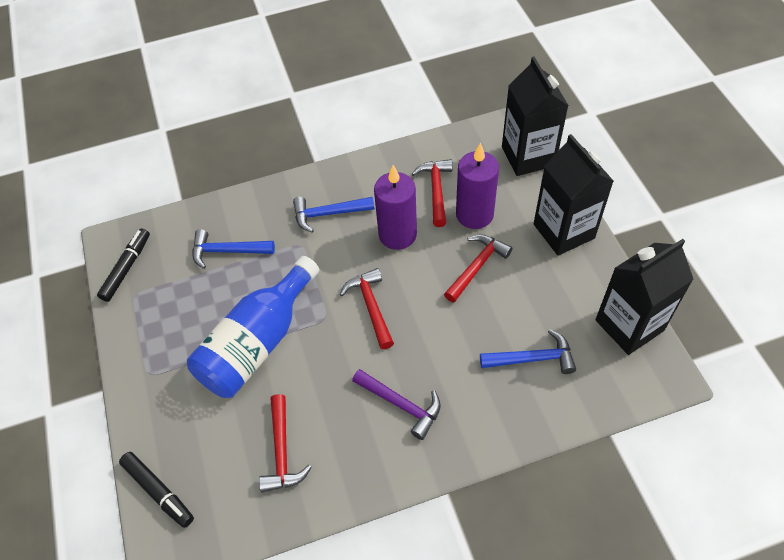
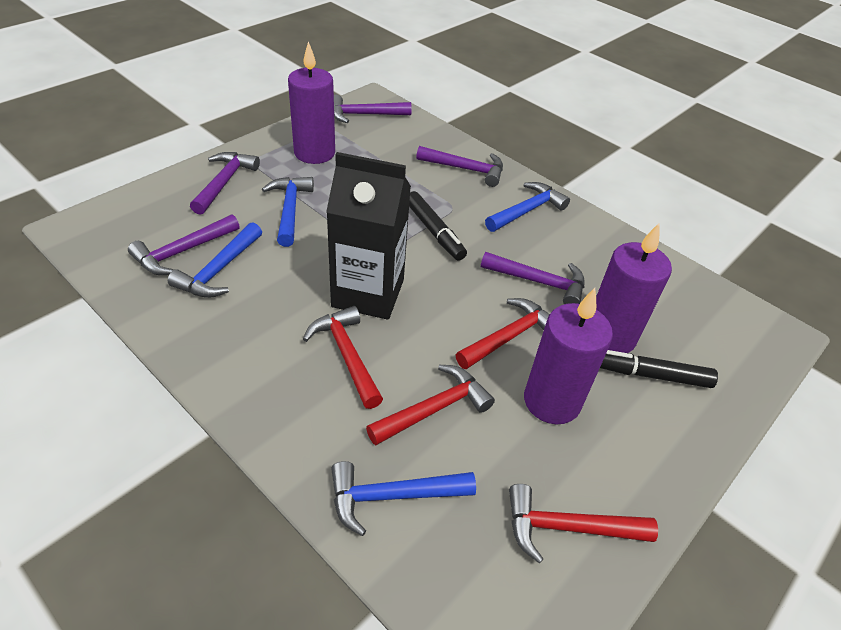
black carton: 3 -> 1
blue bottle: 1 -> 0
blue hammer: 3 -> 4
purple candle: 2 -> 3
purple hammer: 1 -> 5

